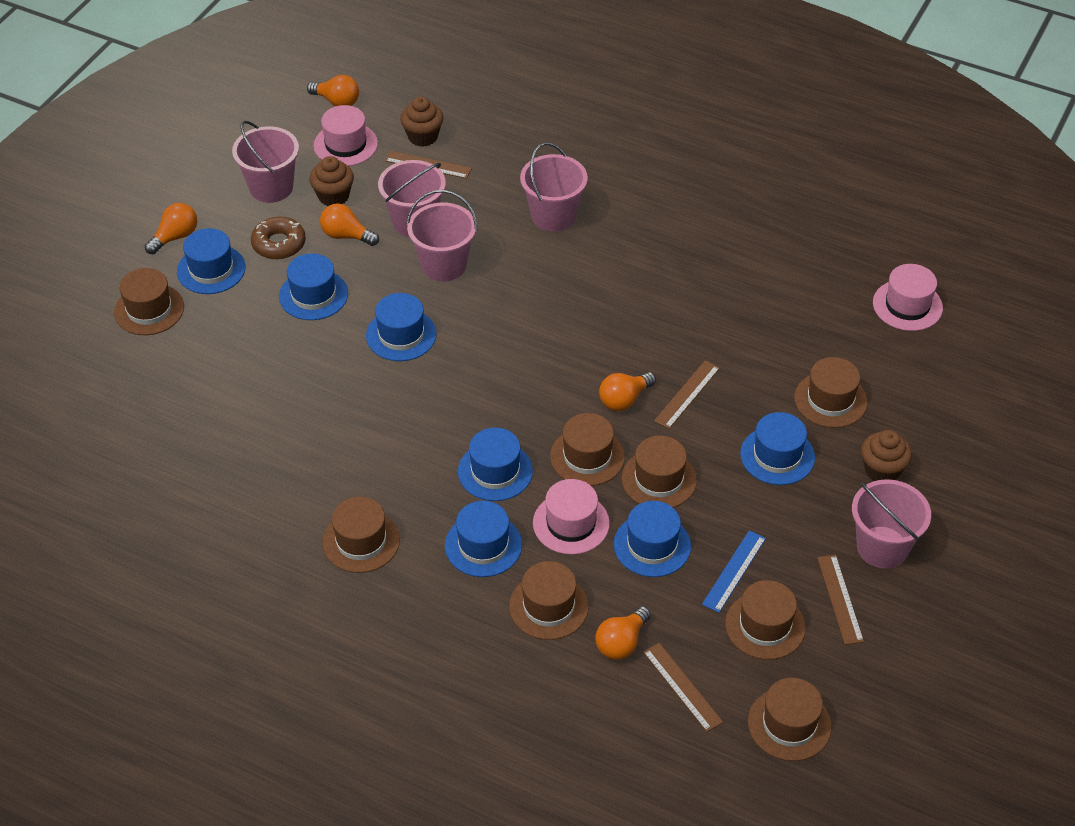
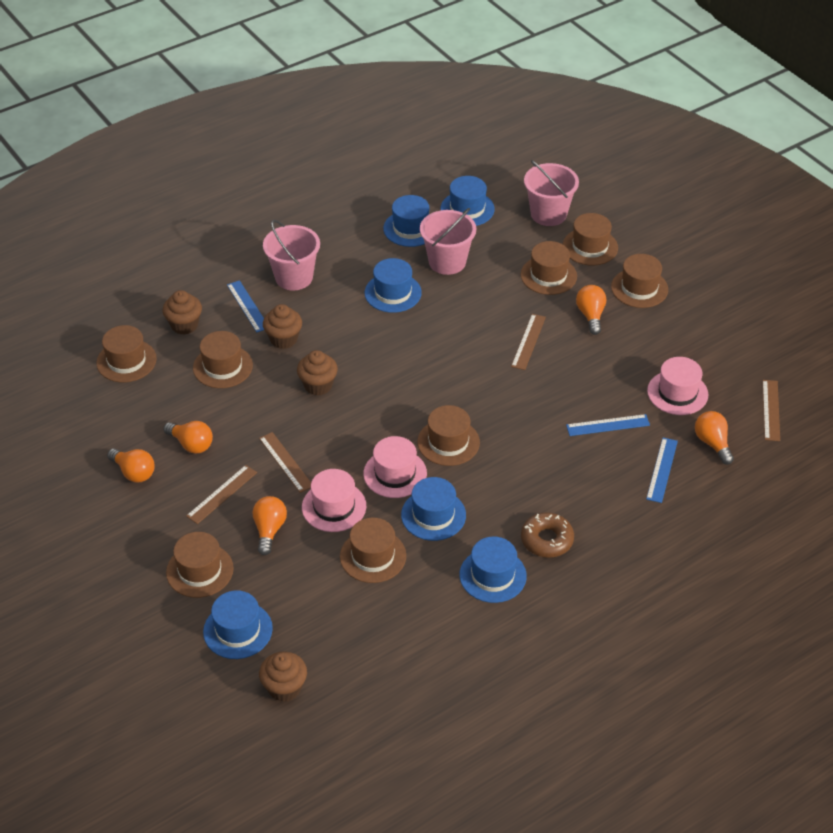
blue hat: 7 -> 6
blue ruler: 1 -> 3
brown cupcake: 3 -> 4
pink bucket: 5 -> 3

